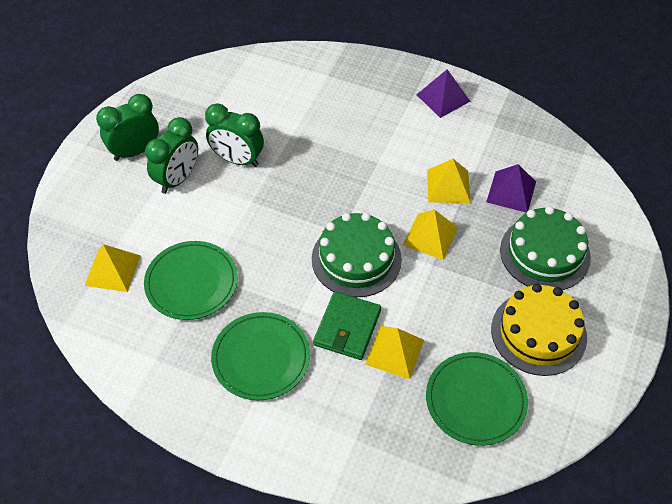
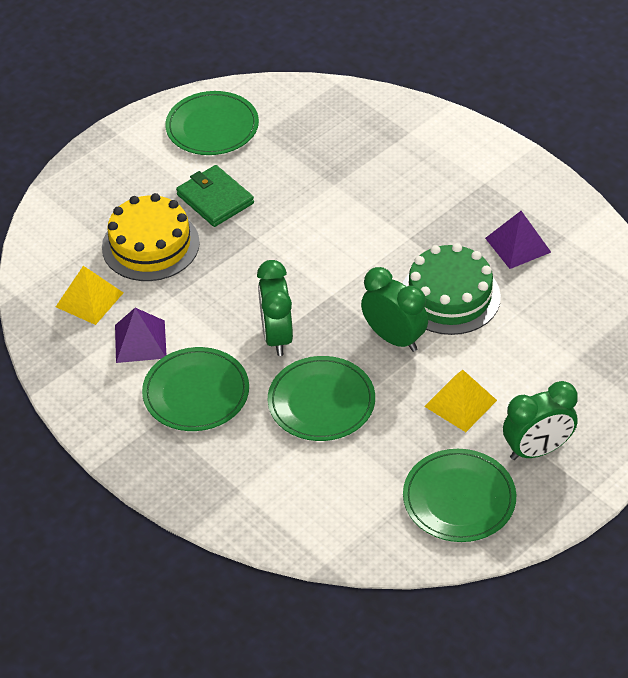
green cake: 2 -> 1
green plate: 3 -> 4
yellow pyramid: 4 -> 2

